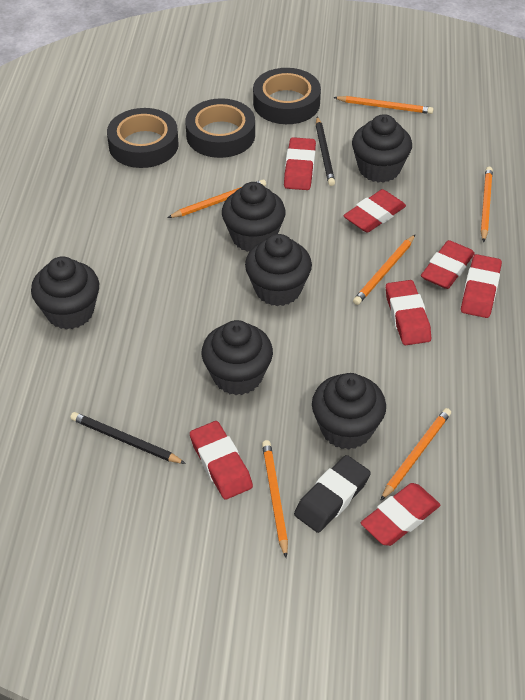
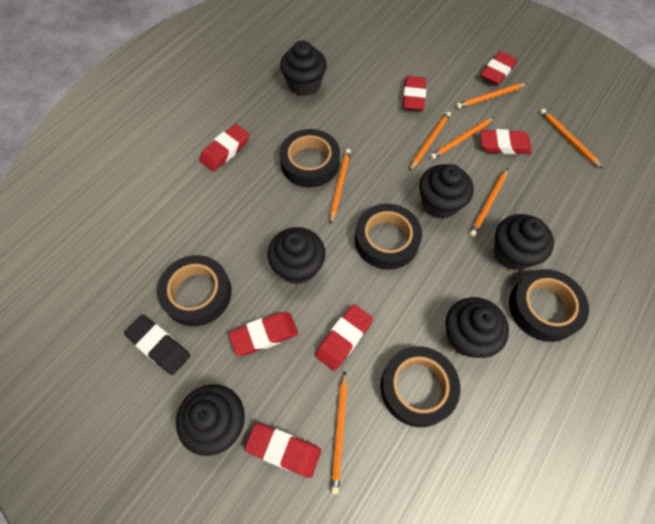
black pencil: 2 -> 0
black tape: 3 -> 5
orange pencil: 6 -> 7

